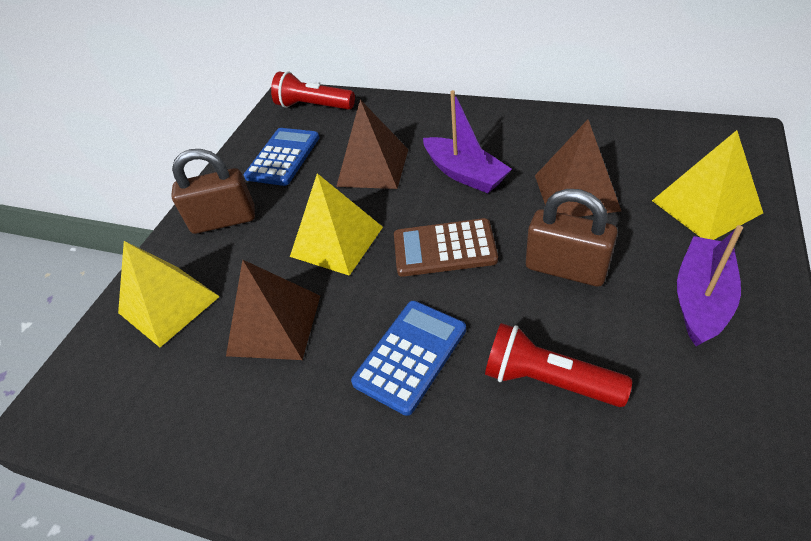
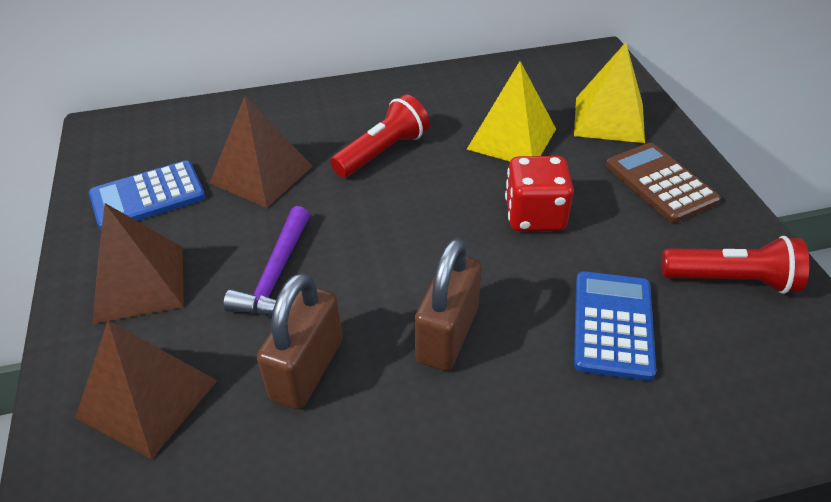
purple boat: 2 -> 0
purple hammer: 0 -> 1
red dice: 0 -> 1
yellow pyramid: 3 -> 2

